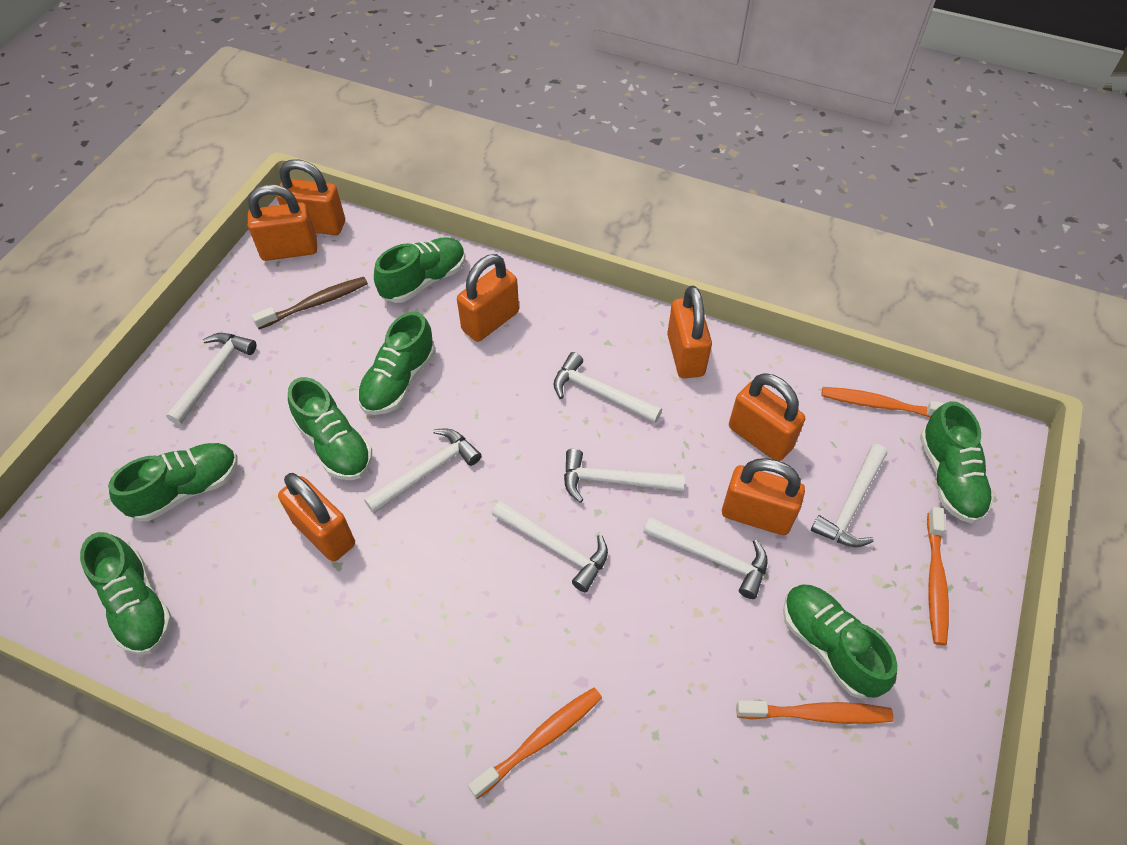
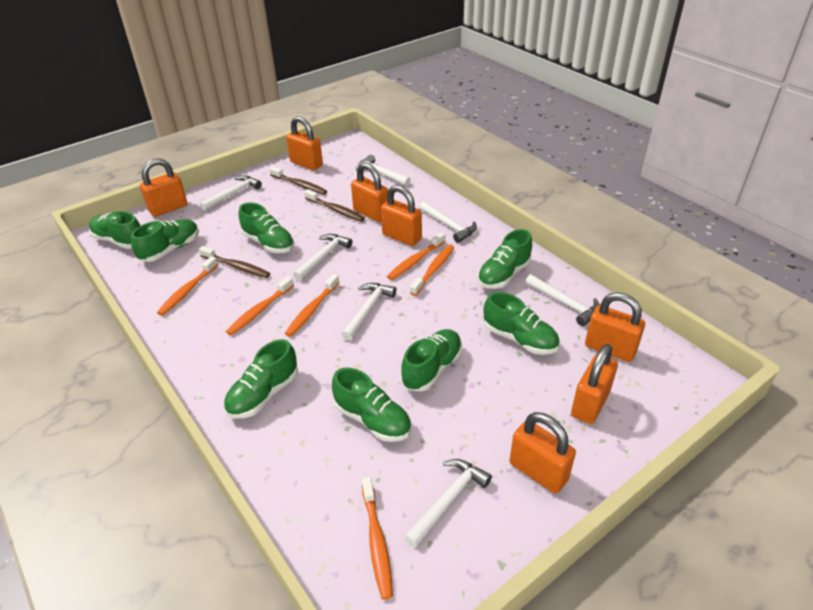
brown toothbrush: 1 -> 3
green shoe: 7 -> 8
orange toothbrush: 4 -> 6

